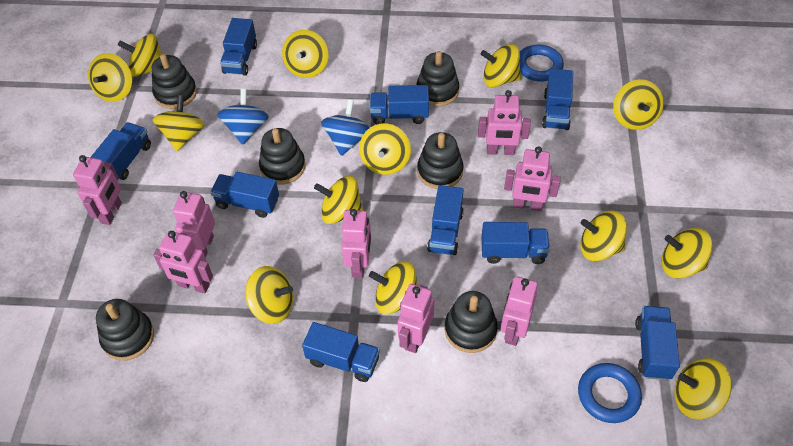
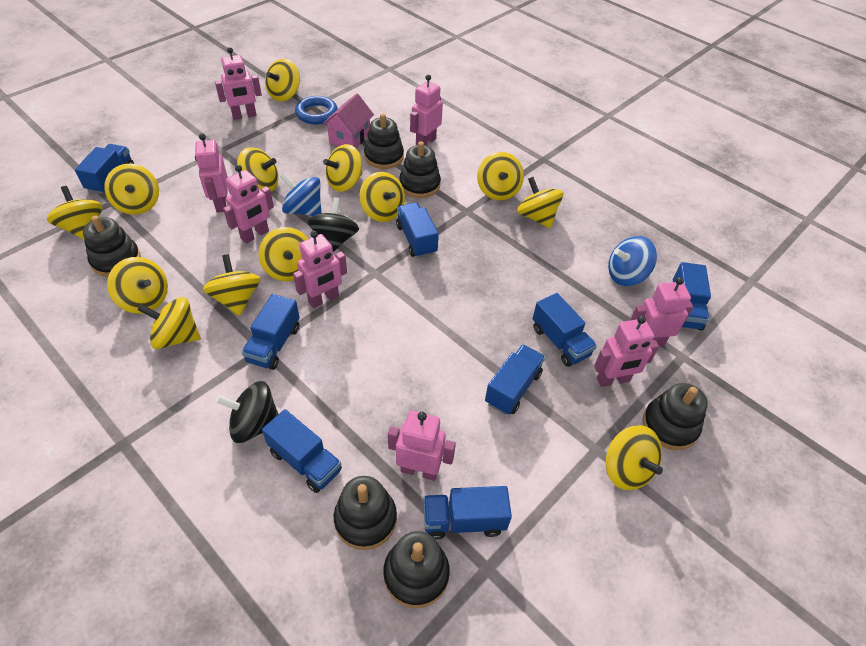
black spinning top: 0 -> 2
blue ring: 2 -> 1
blue truck: 9 -> 8
pink house: 0 -> 1

